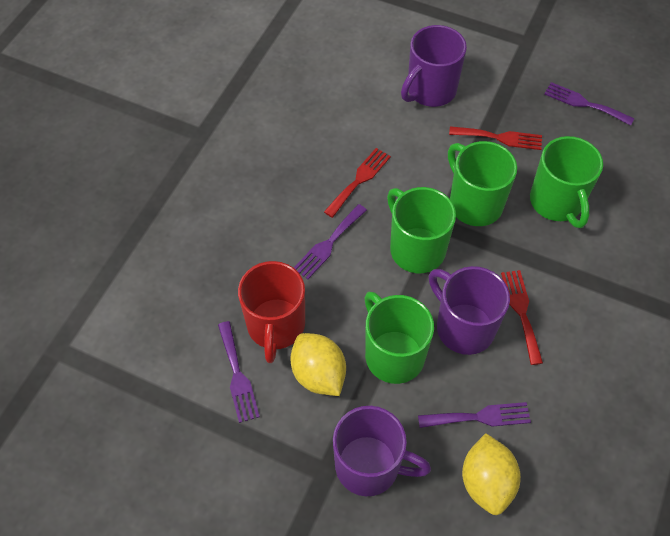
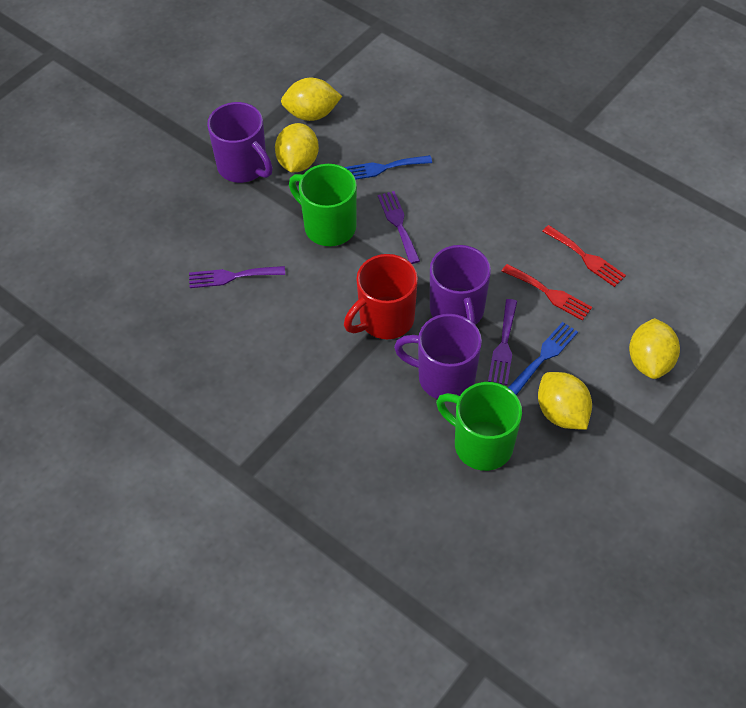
blue fork: 0 -> 2
green mug: 4 -> 2
purple fork: 4 -> 3
red fork: 3 -> 2
yellow lemon: 2 -> 4

